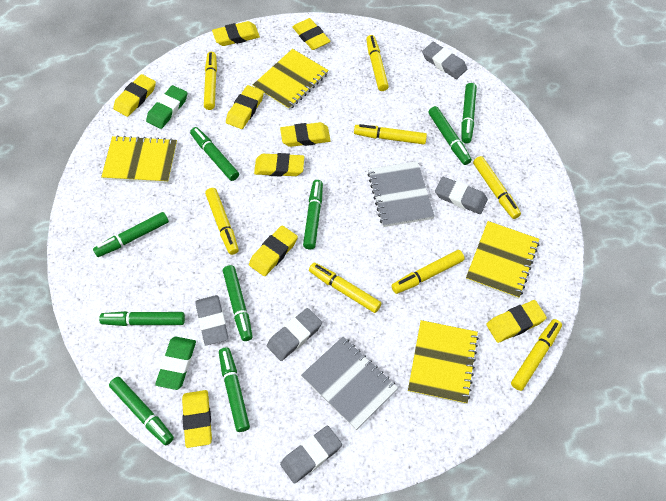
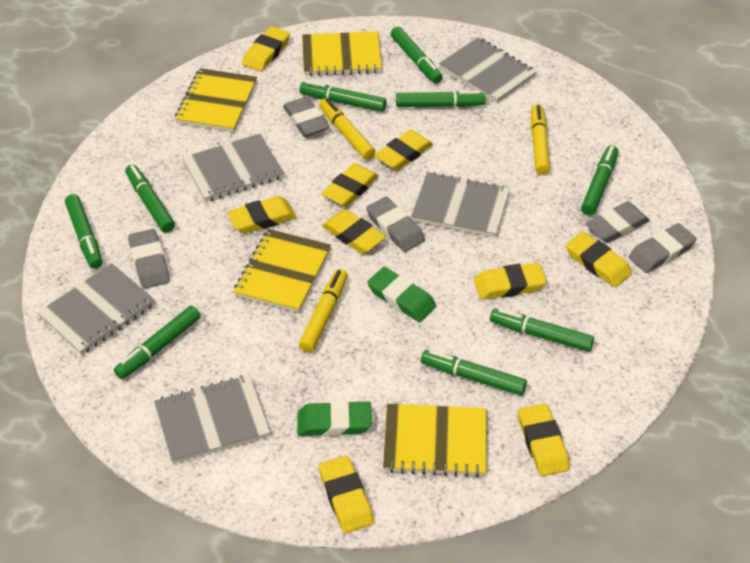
grey notebook: 2 -> 5
yellow marker: 8 -> 3

